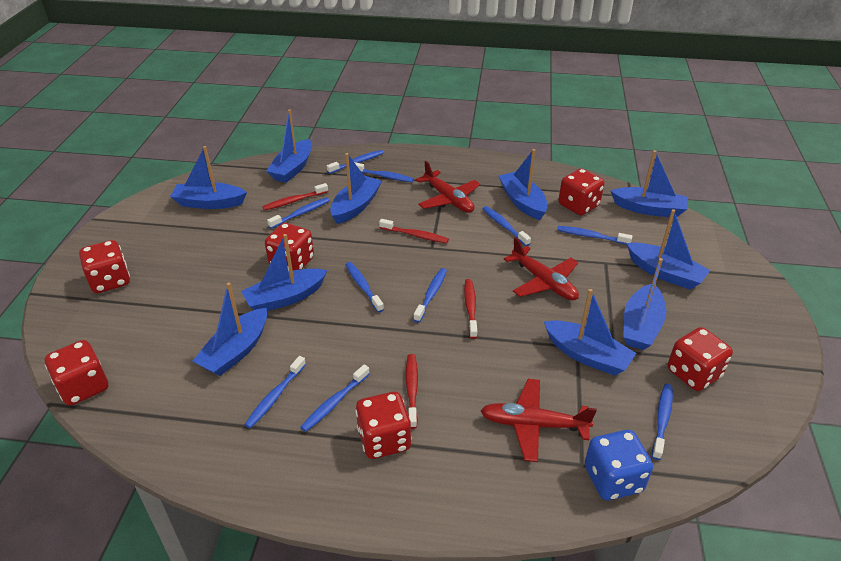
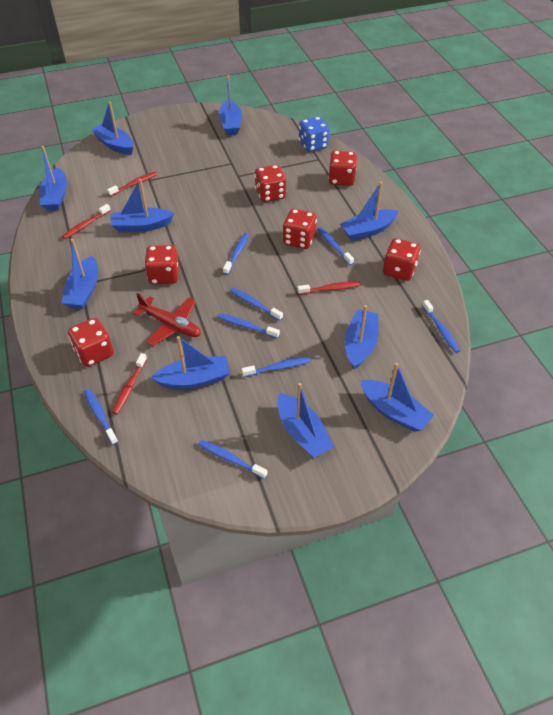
blue toothbrush: 10 -> 8
red plane: 3 -> 1

